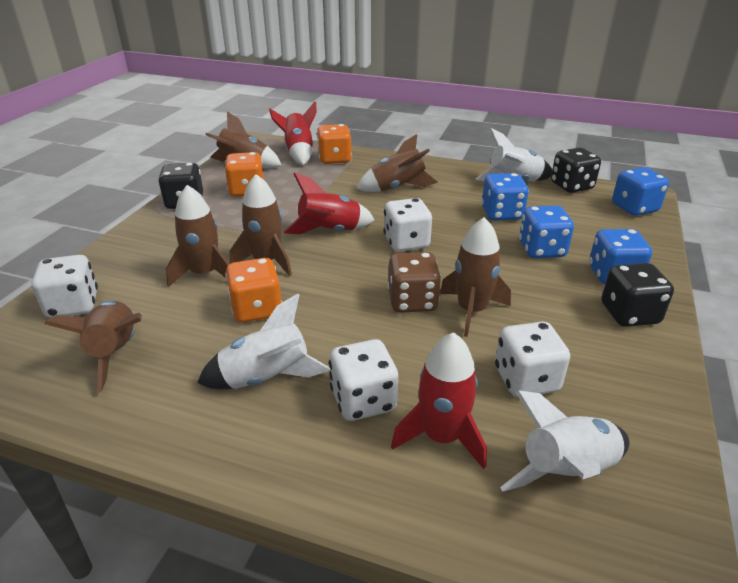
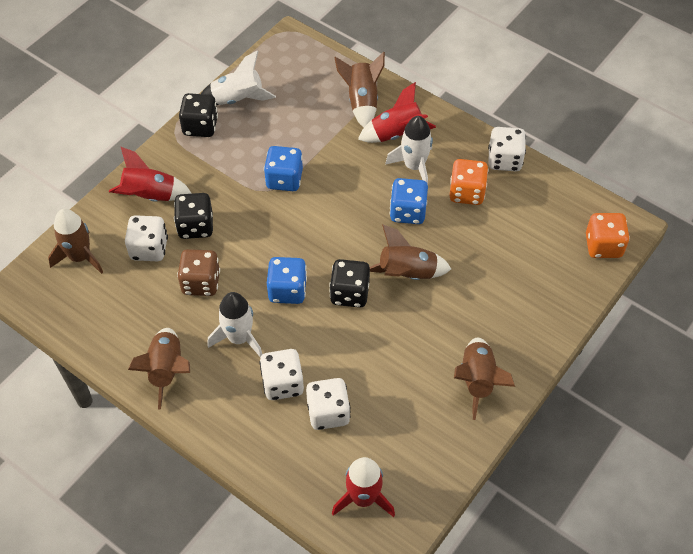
blue dice: 4 -> 3
brown rocket: 6 -> 5
orange dice: 3 -> 2

